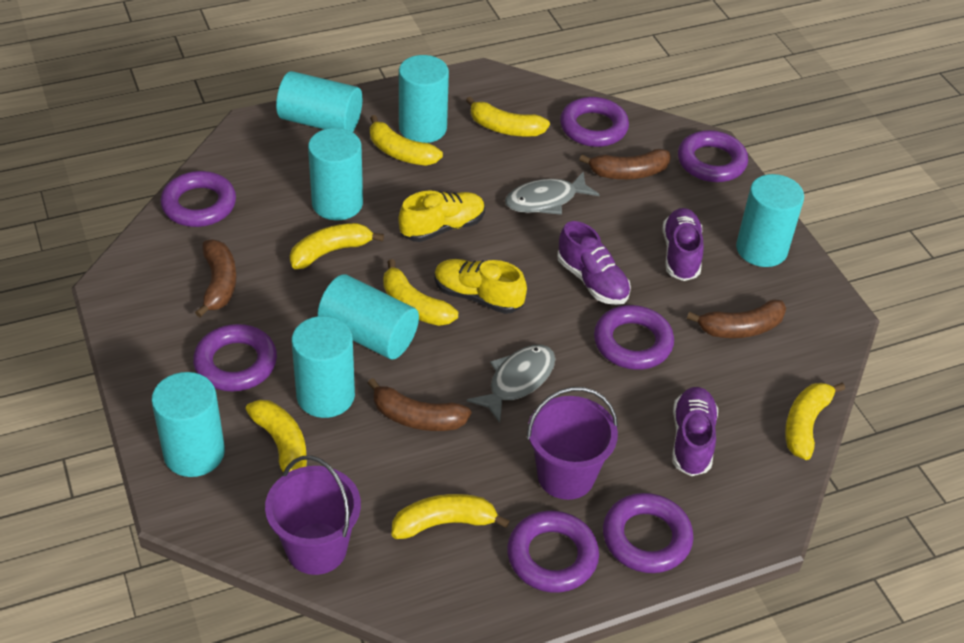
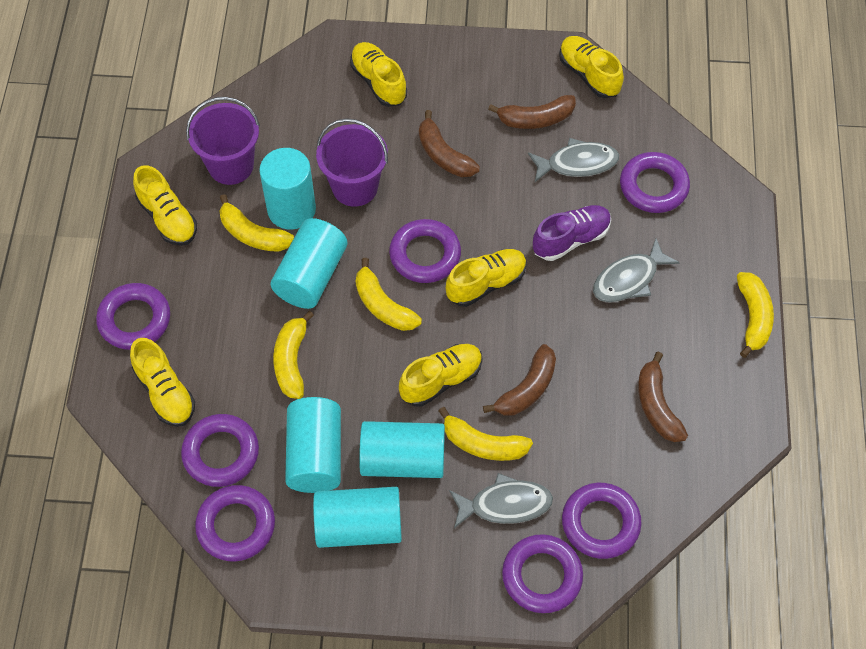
grey fish: 2 -> 3
purple shoe: 3 -> 1
turquoise cylinder: 7 -> 5
yellow banana: 7 -> 5
yellow shoe: 2 -> 6

